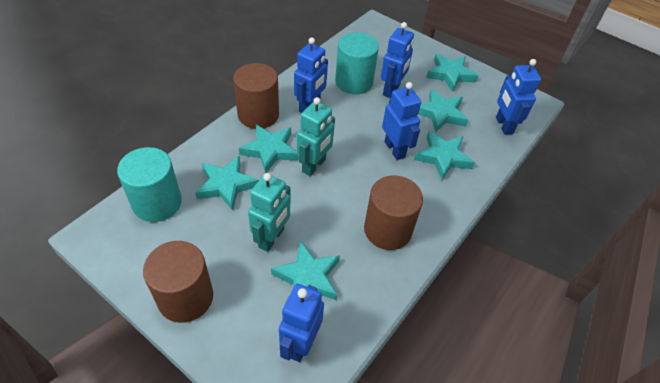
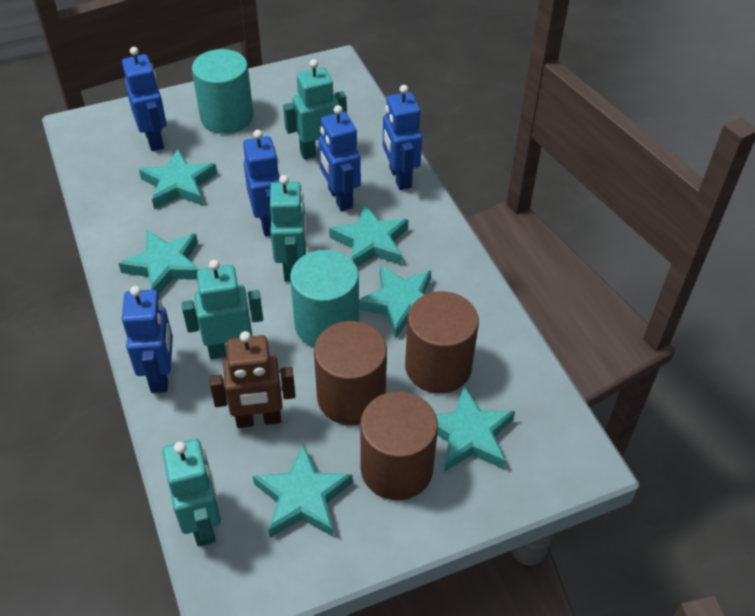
brown robot: 0 -> 1
turquoise robot: 2 -> 4

